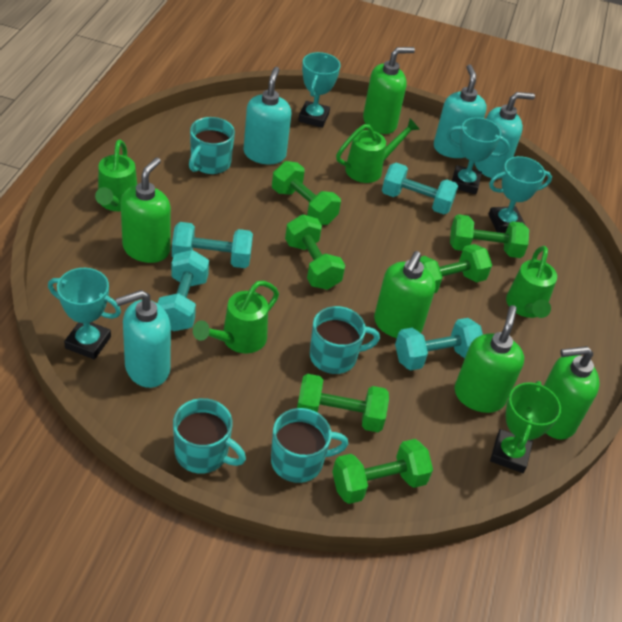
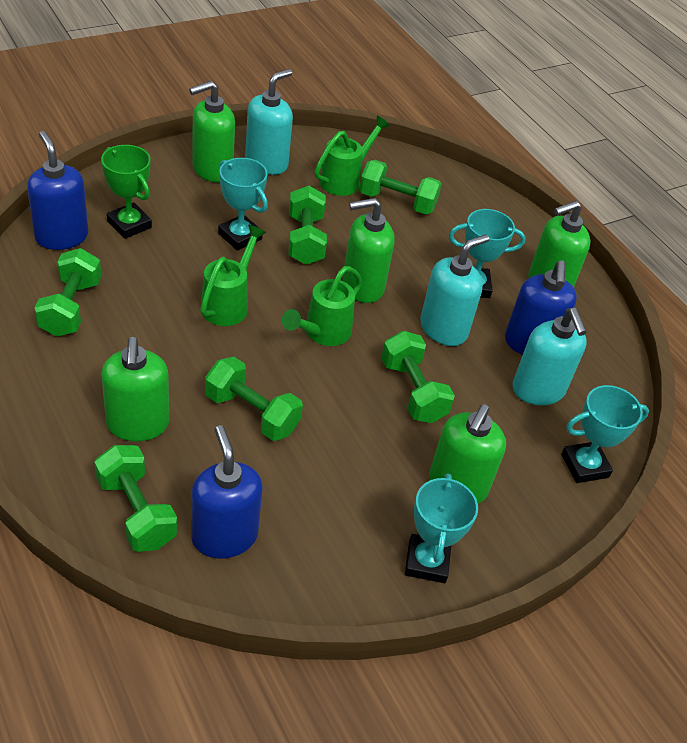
blue soap dispenser: 0 -> 3
green watering can: 4 -> 3
turquoise dumbbell: 4 -> 0
turquoise mug: 4 -> 0
turquoise soap dispenser: 4 -> 3

